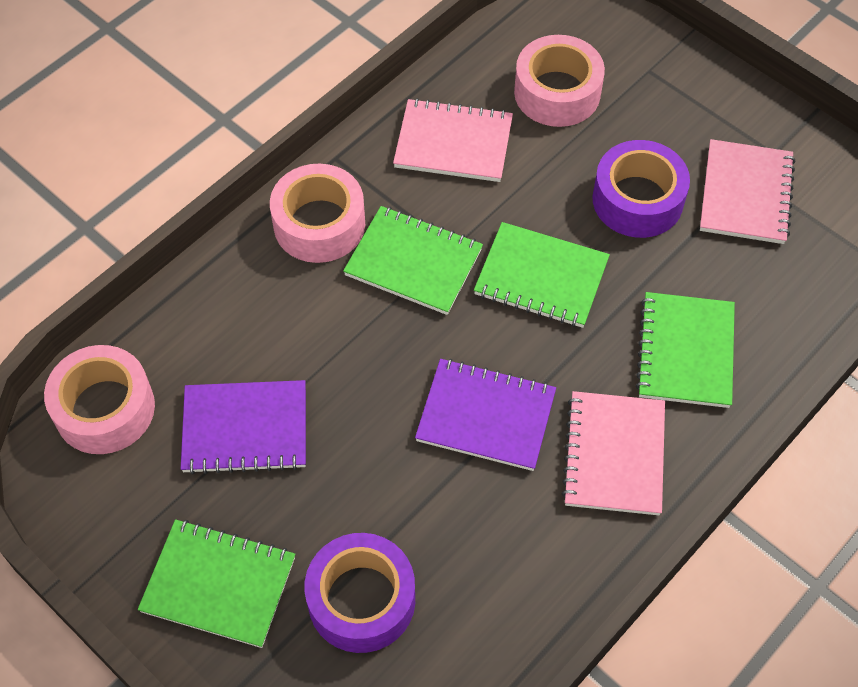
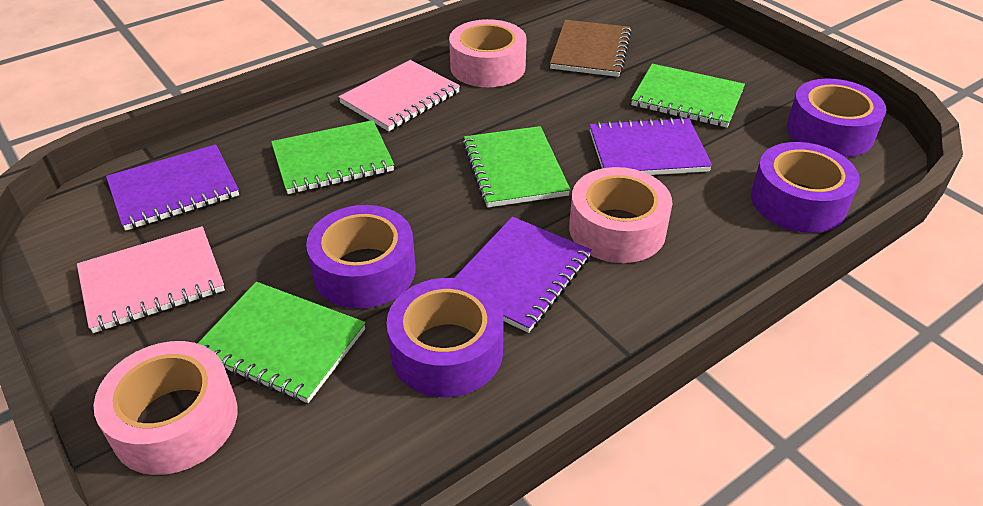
brown notebook: 0 -> 1
pink notebook: 3 -> 2
purple notebook: 2 -> 3
purple tape: 2 -> 4

